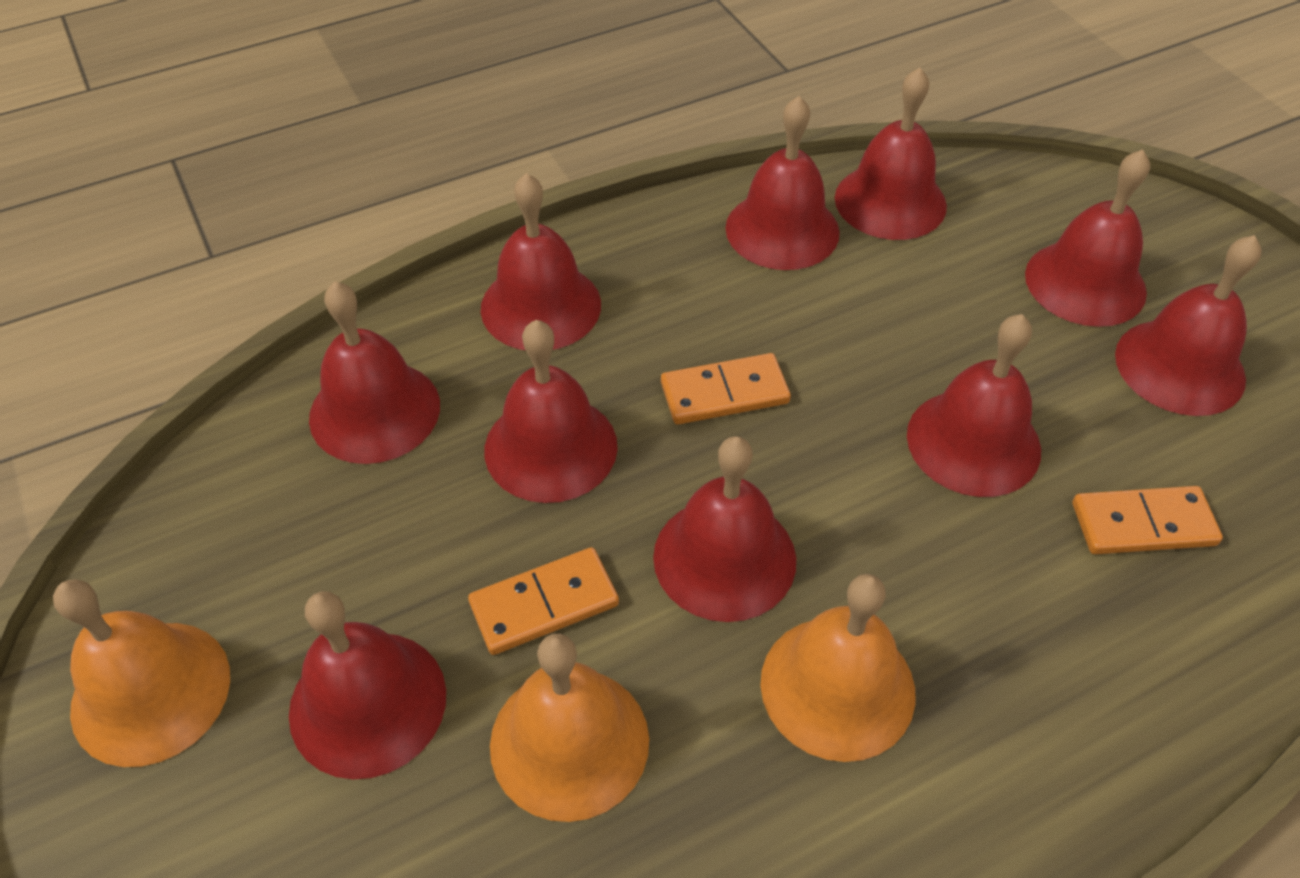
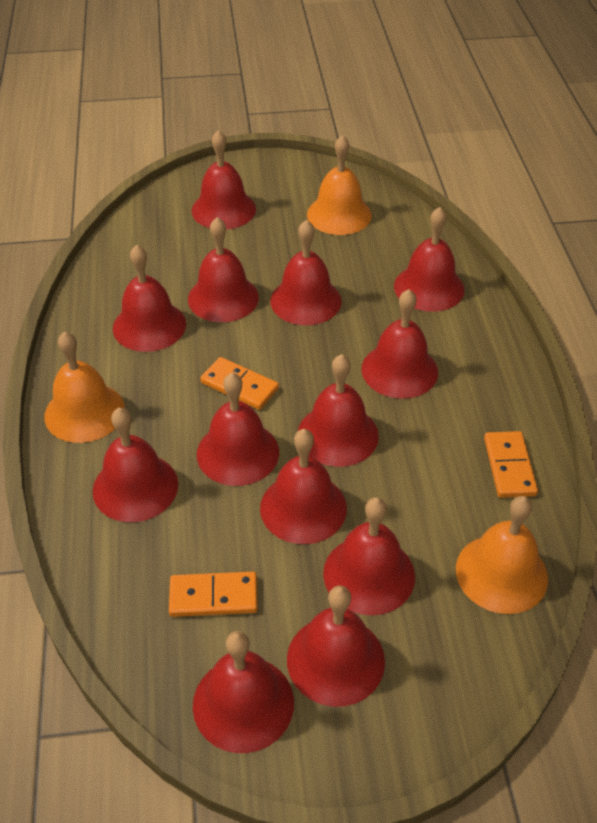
red bell: 10 -> 13

